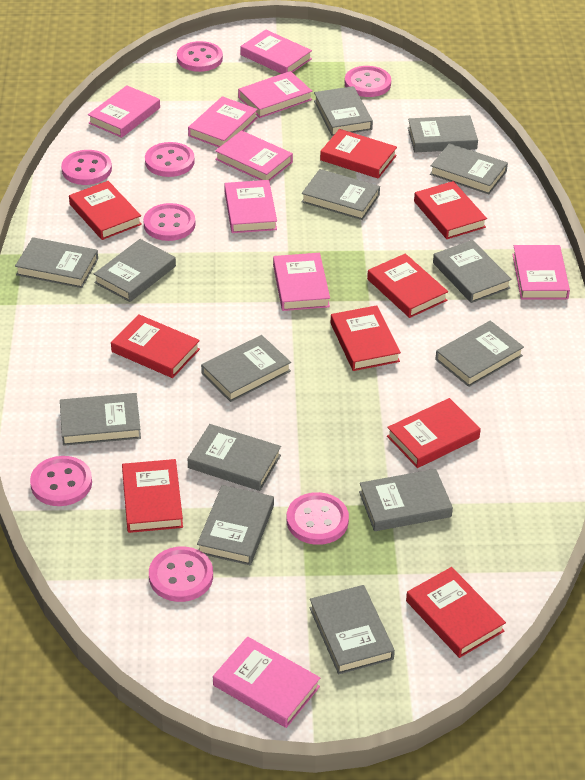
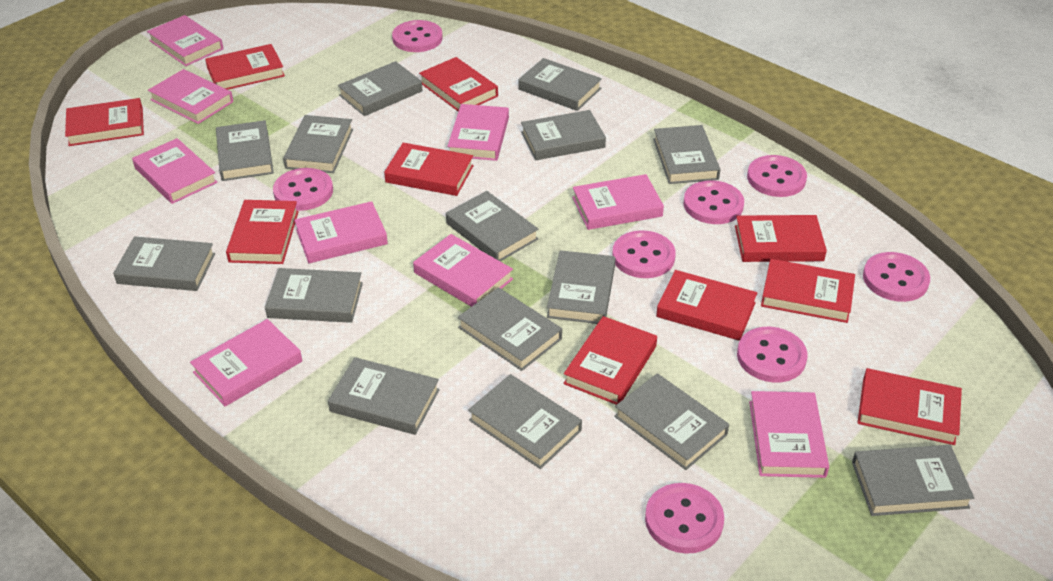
grey book: 14 -> 15
red book: 9 -> 10

